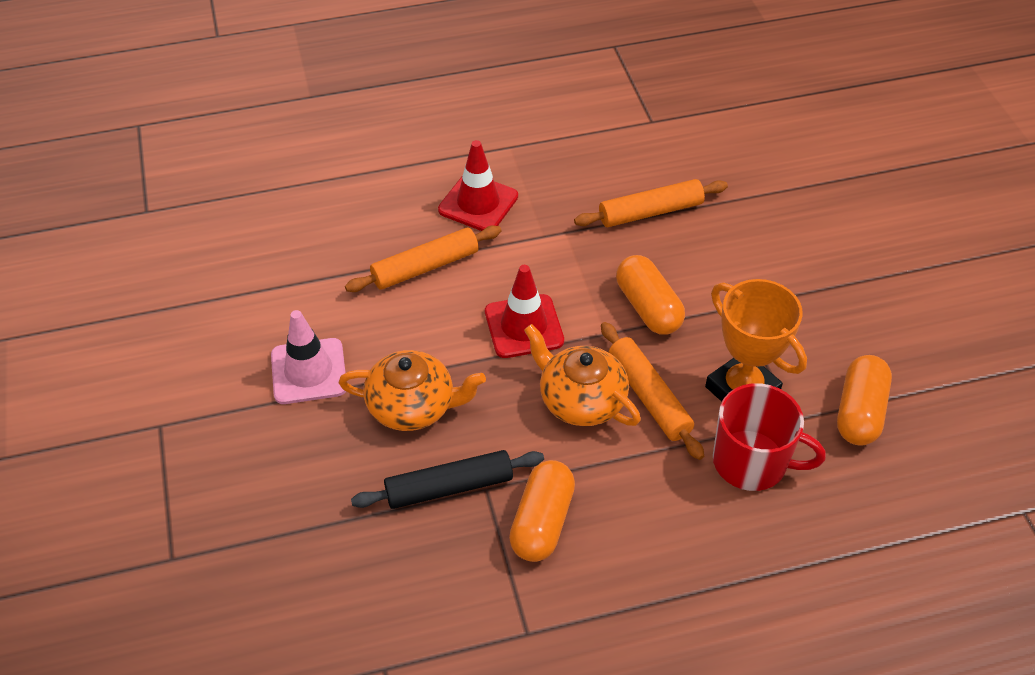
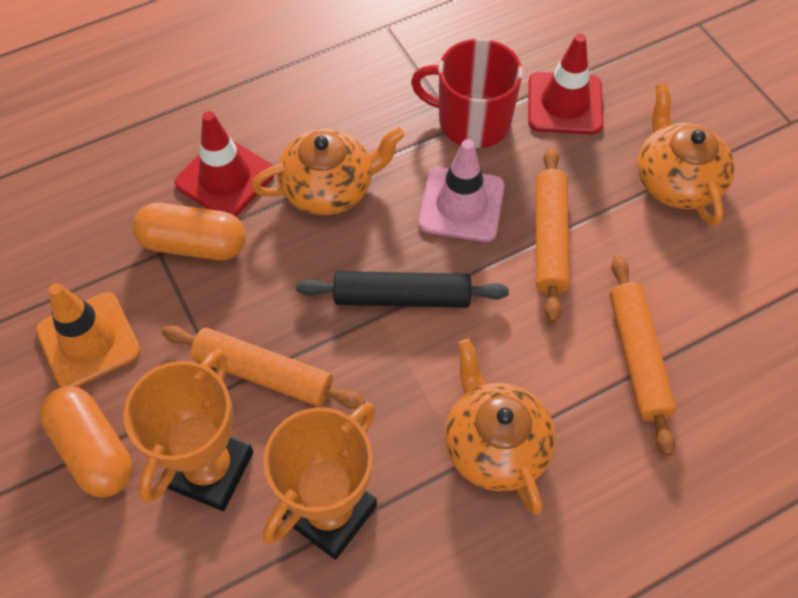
orange capsule: 3 -> 2
orange teapot: 2 -> 3
orange traffic cone: 0 -> 1
orange trophy: 1 -> 2

